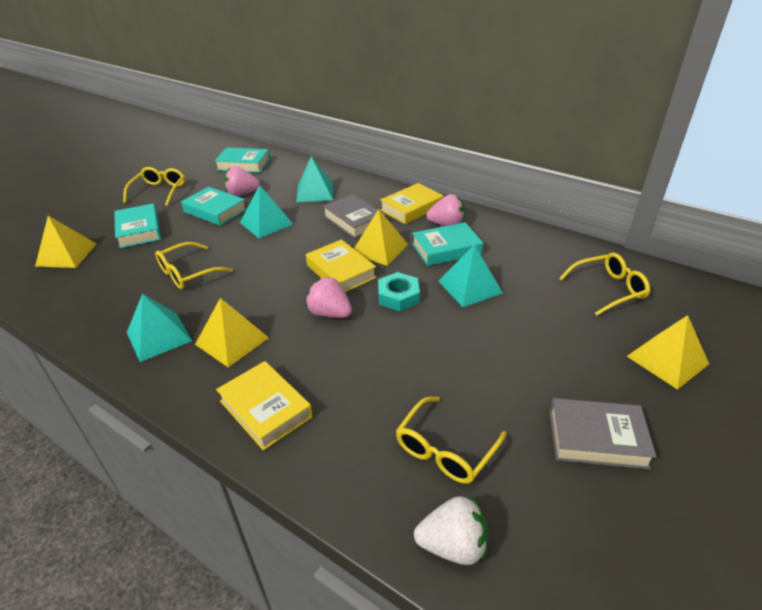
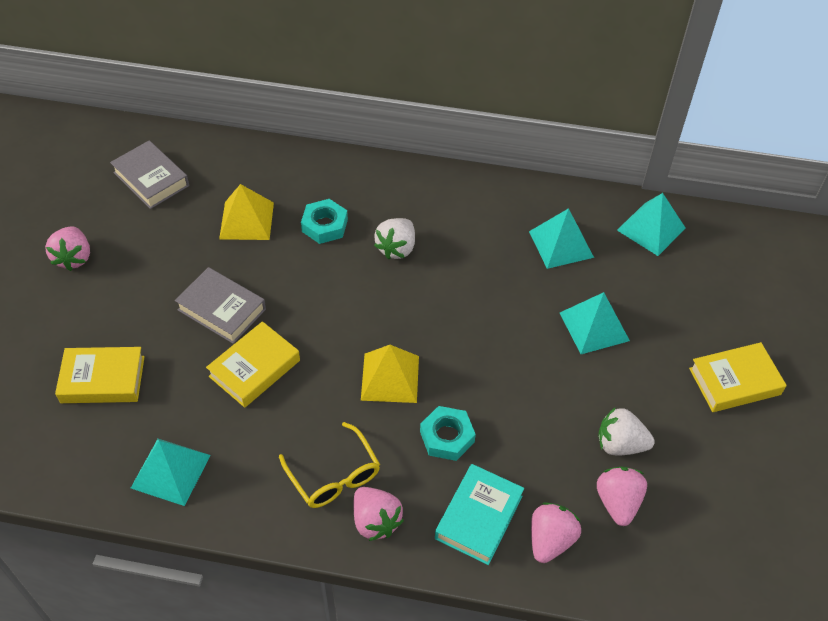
pink strawberry: 3 -> 4
turquoise book: 4 -> 1
turquoise nut: 1 -> 2
white strawberry: 1 -> 2
yellow glasses: 4 -> 1
yellow pyramid: 4 -> 2

